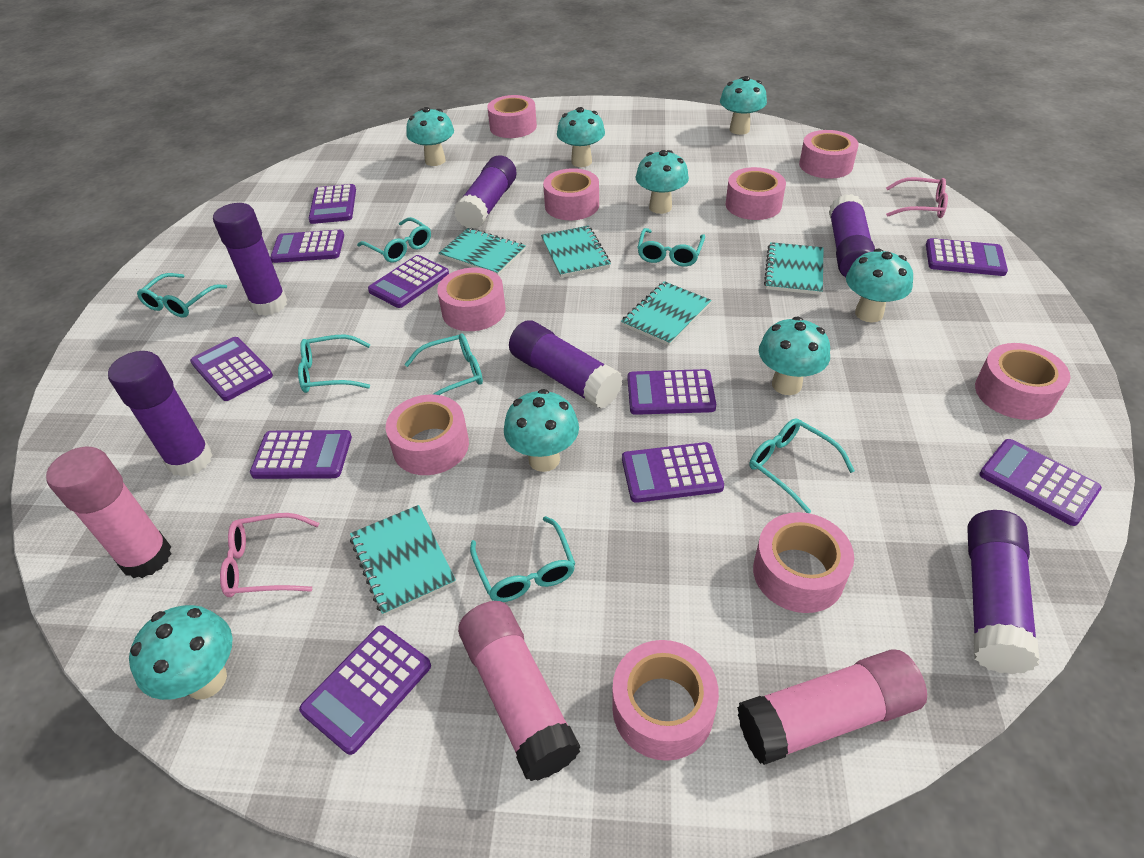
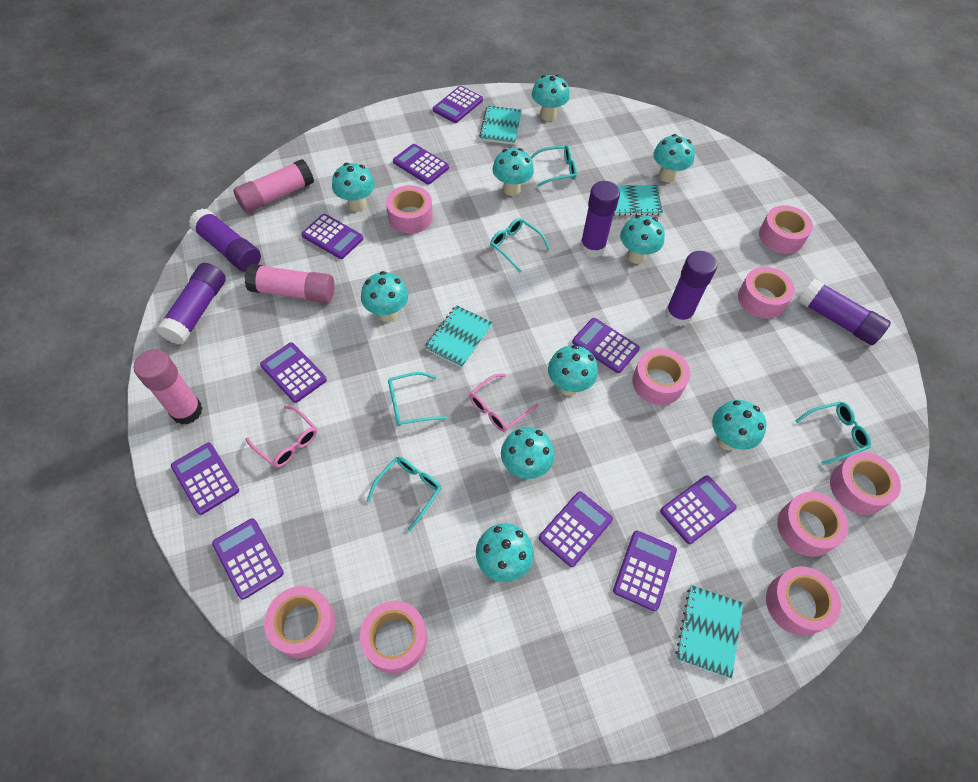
purple glue stick: 6 -> 5
turquoise glasses: 7 -> 5
turquoise mushroom: 8 -> 10
turquoise notebook: 5 -> 4

